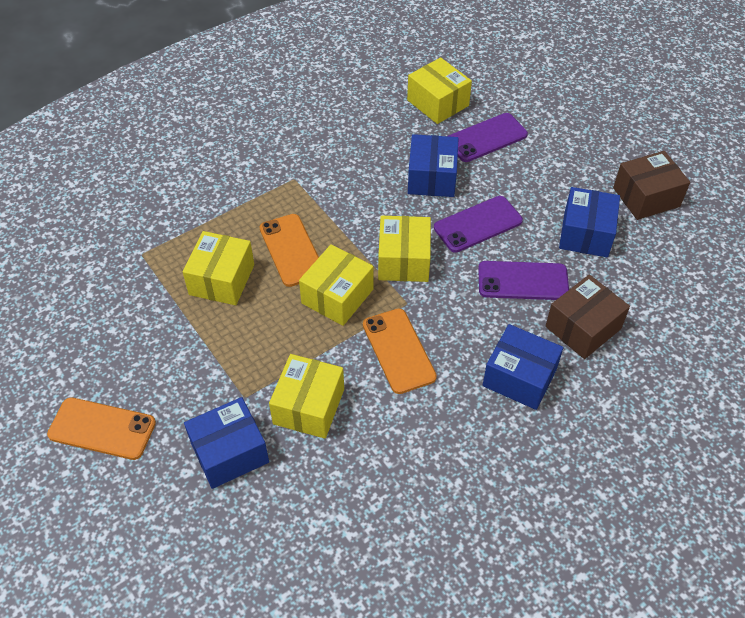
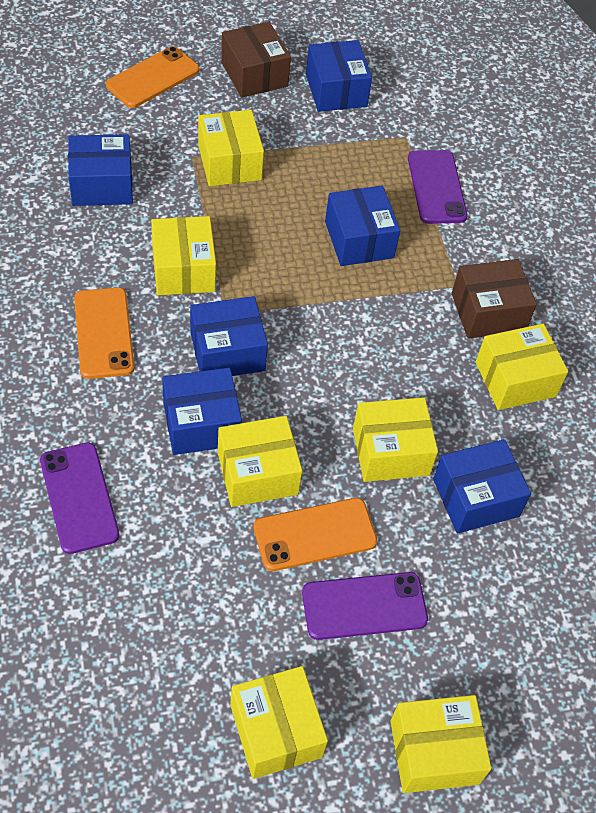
blue box: 4 -> 6
yellow box: 5 -> 7

